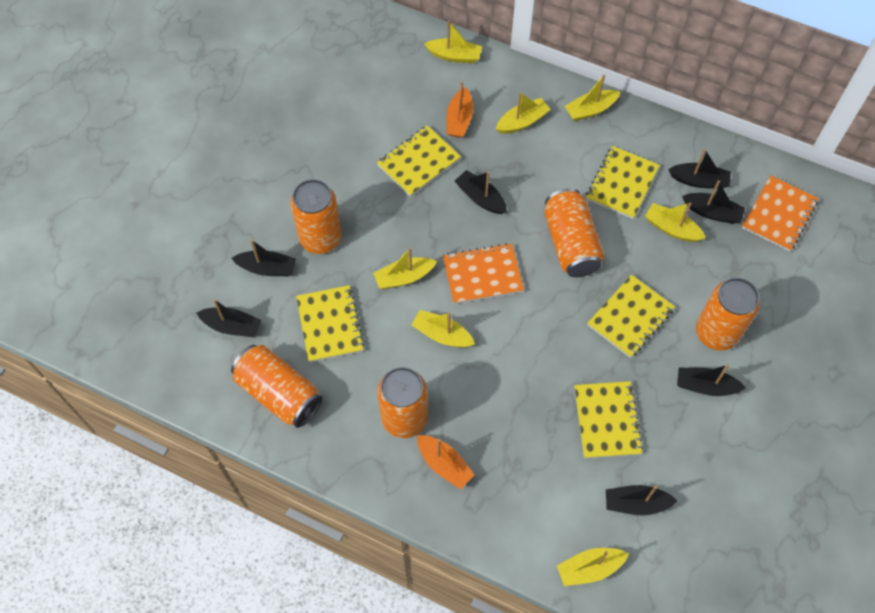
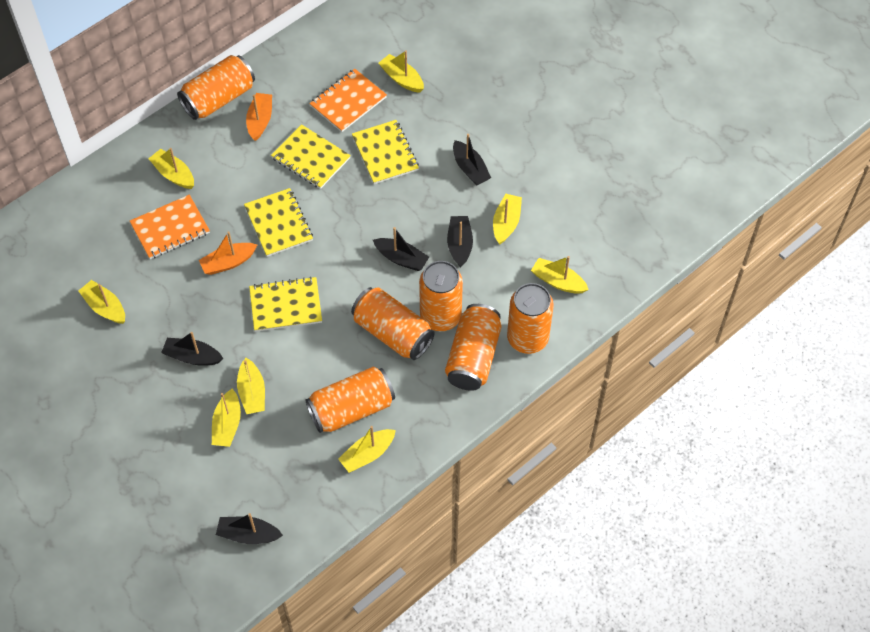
black boat: 7 -> 5
orange can: 5 -> 6
yellow boat: 7 -> 8
yellow notebook: 5 -> 4

